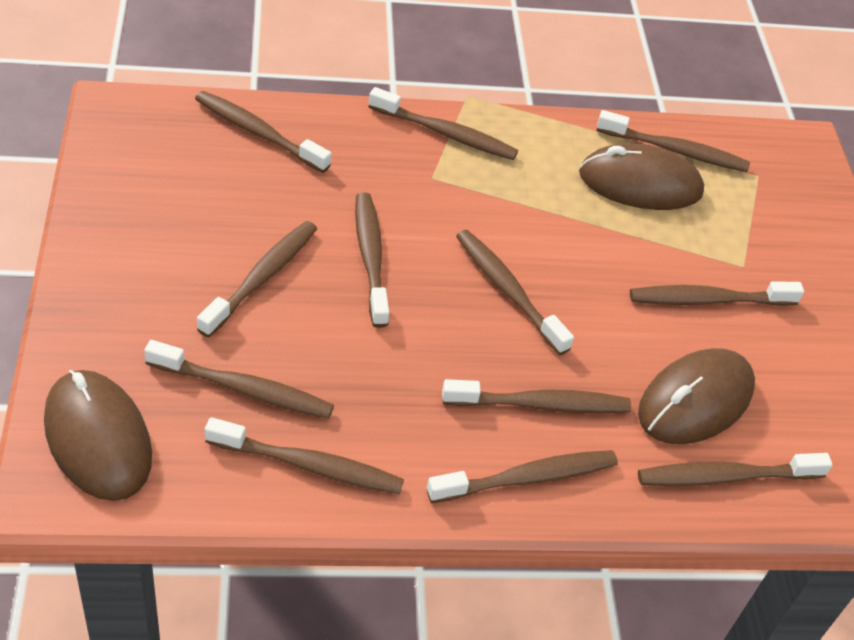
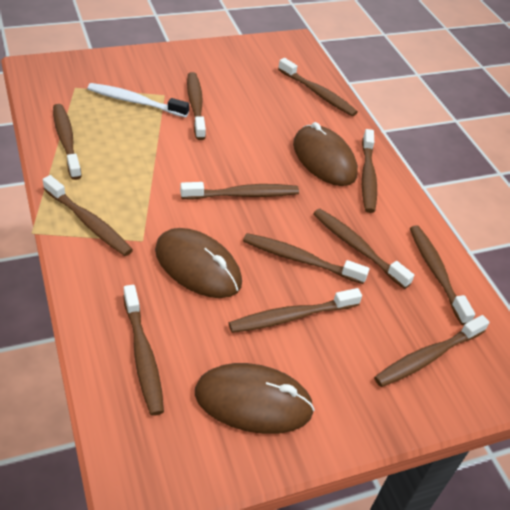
white toothbrush: 0 -> 1

